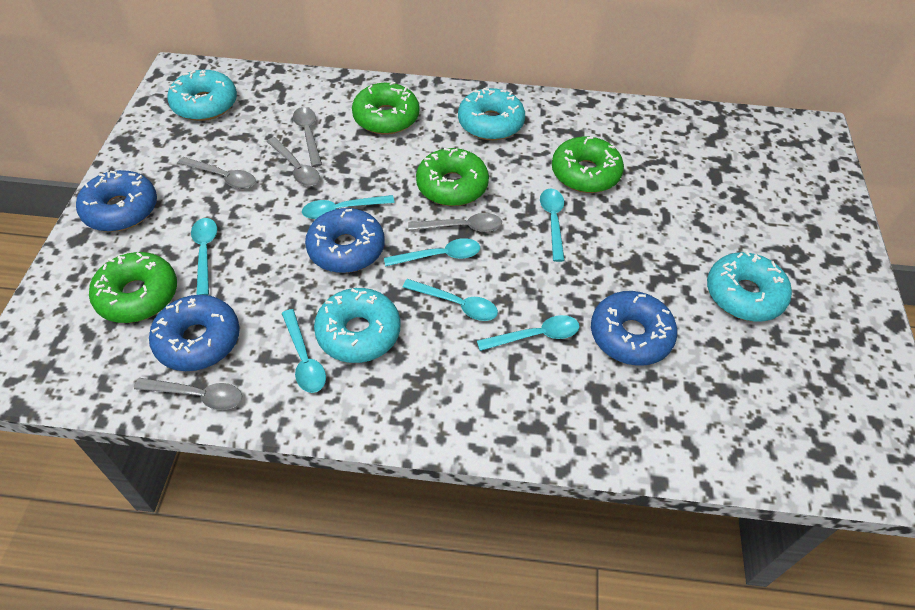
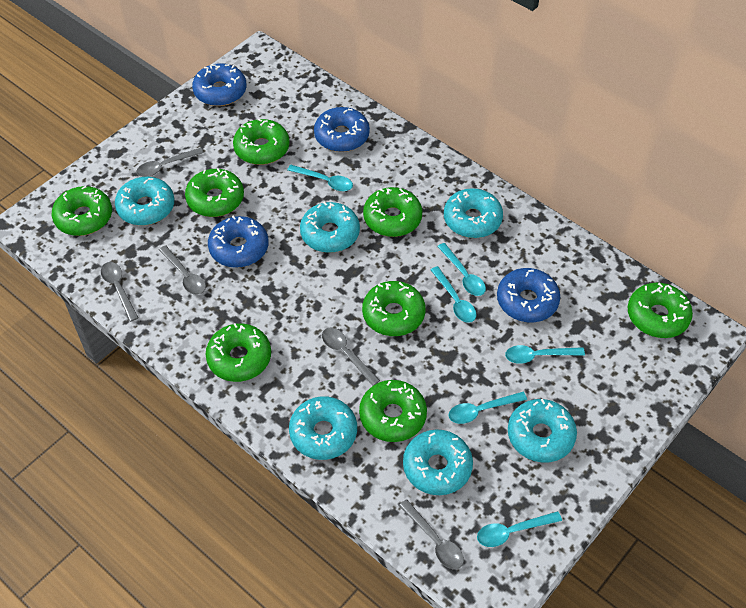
green donut: 4 -> 8
turquoise donut: 4 -> 6
turquoise spoon: 7 -> 6

